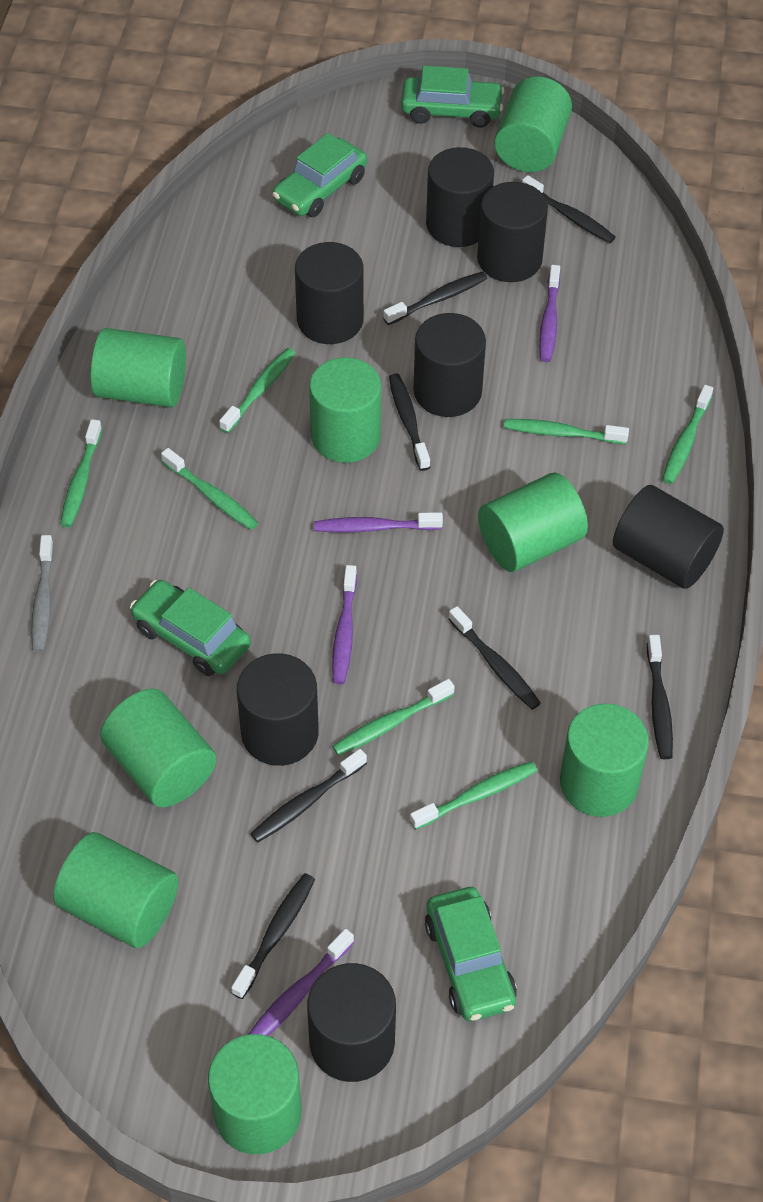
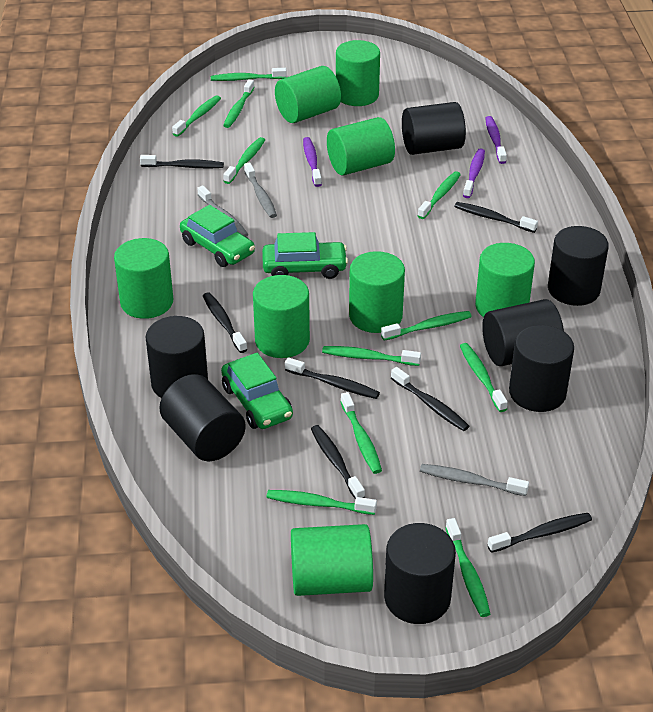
green car: 4 -> 3
green toothbrush: 7 -> 11
grey toothbrush: 1 -> 3
purple toothbrush: 4 -> 3

